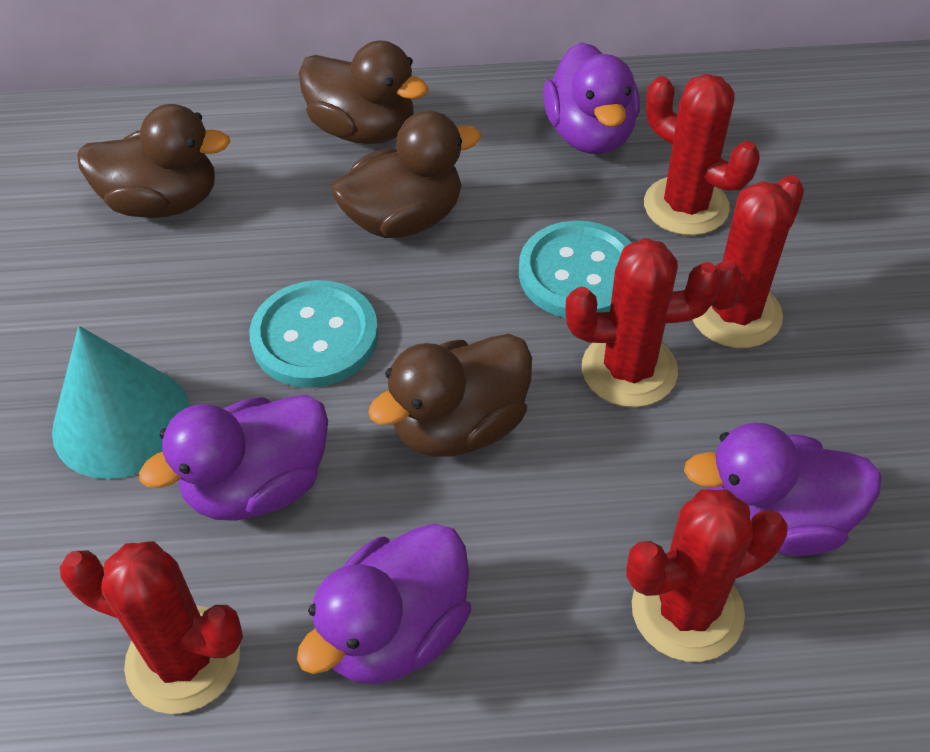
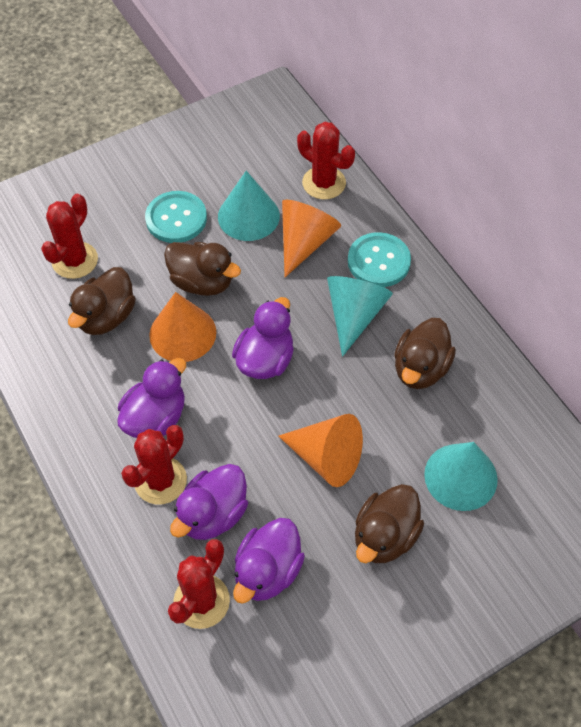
orange cone: 0 -> 3
red cactus: 5 -> 4
turquoise cone: 1 -> 3

